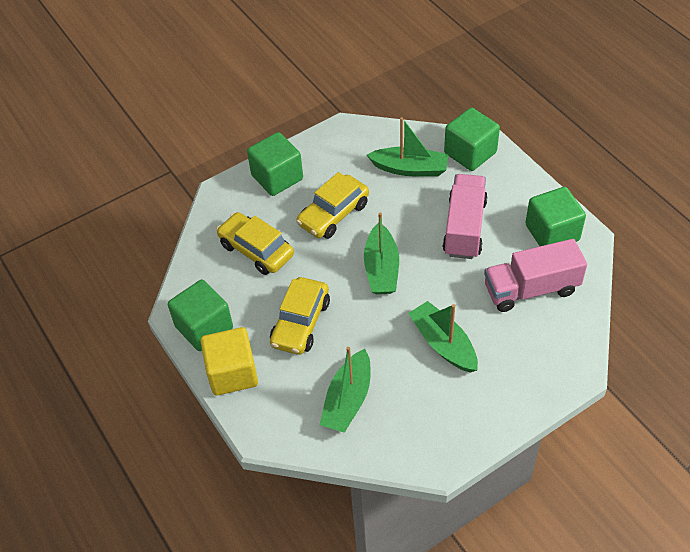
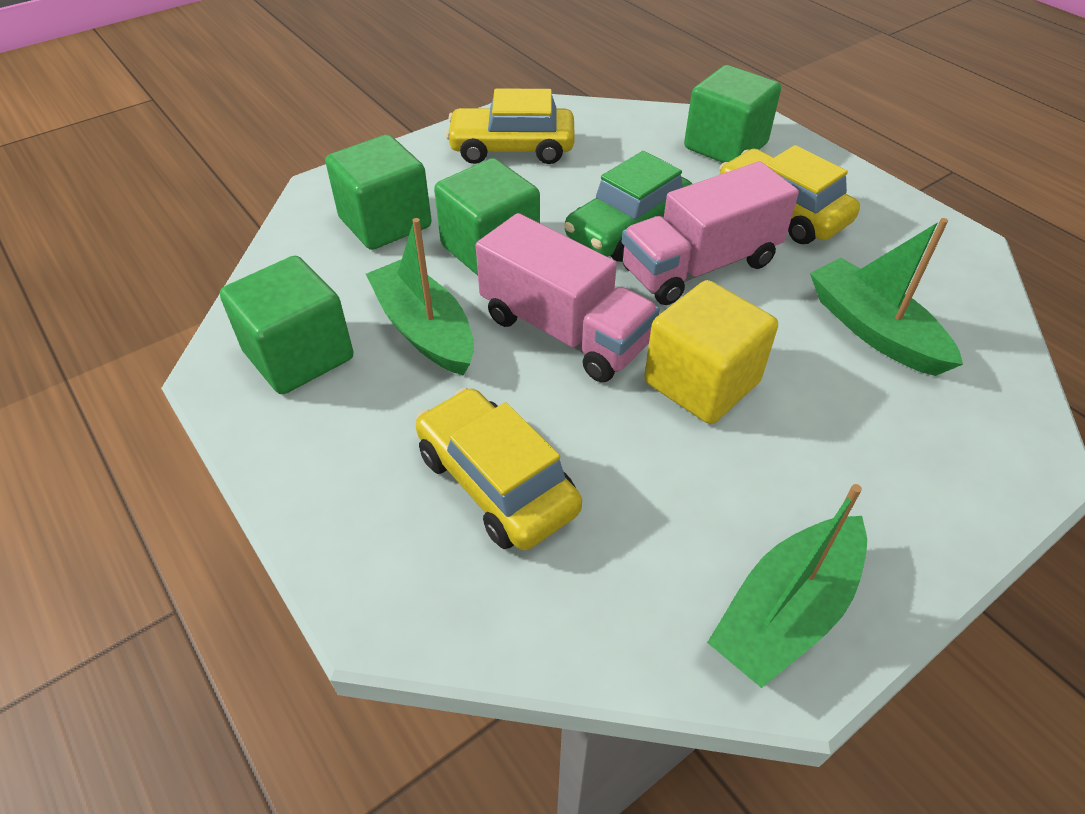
green boat: 4 -> 3
green car: 0 -> 1

